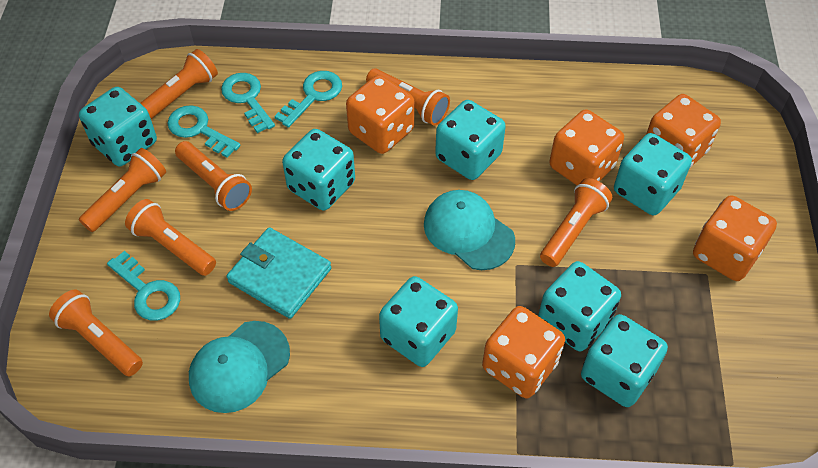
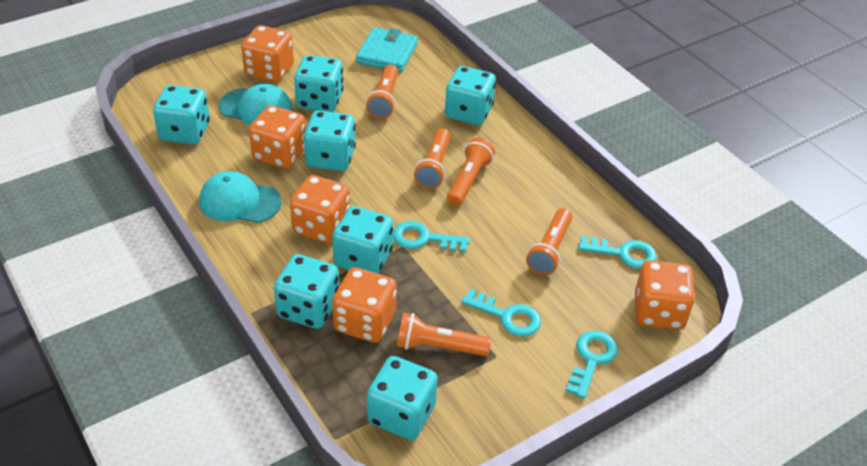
orange flashlight: 7 -> 5

